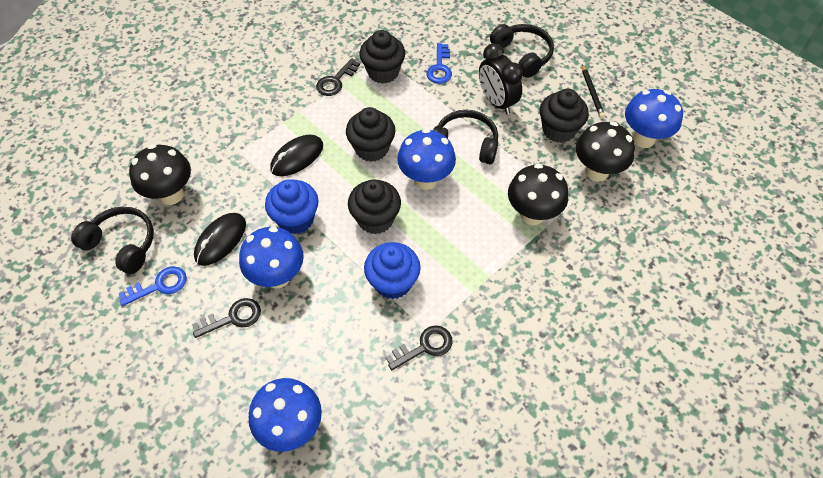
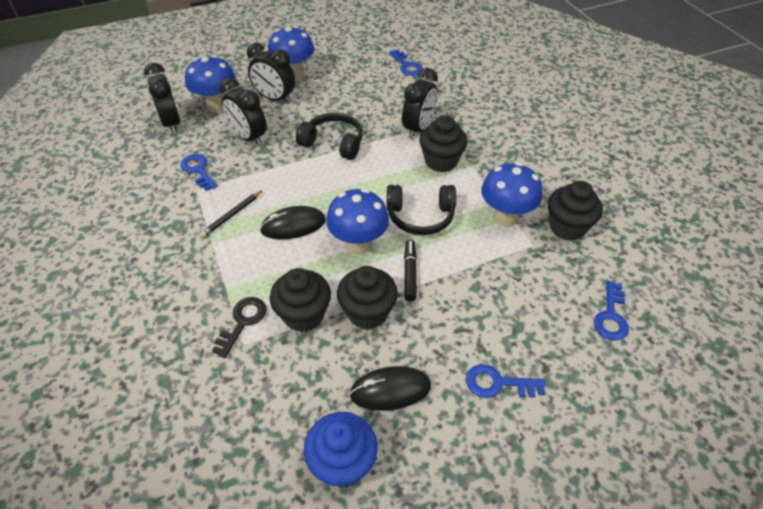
black clock: 1 -> 4
black headphones: 3 -> 2
black key: 3 -> 1
black marker: 0 -> 1
black mushroom: 3 -> 0
blue cupcake: 2 -> 1
blue key: 2 -> 4

